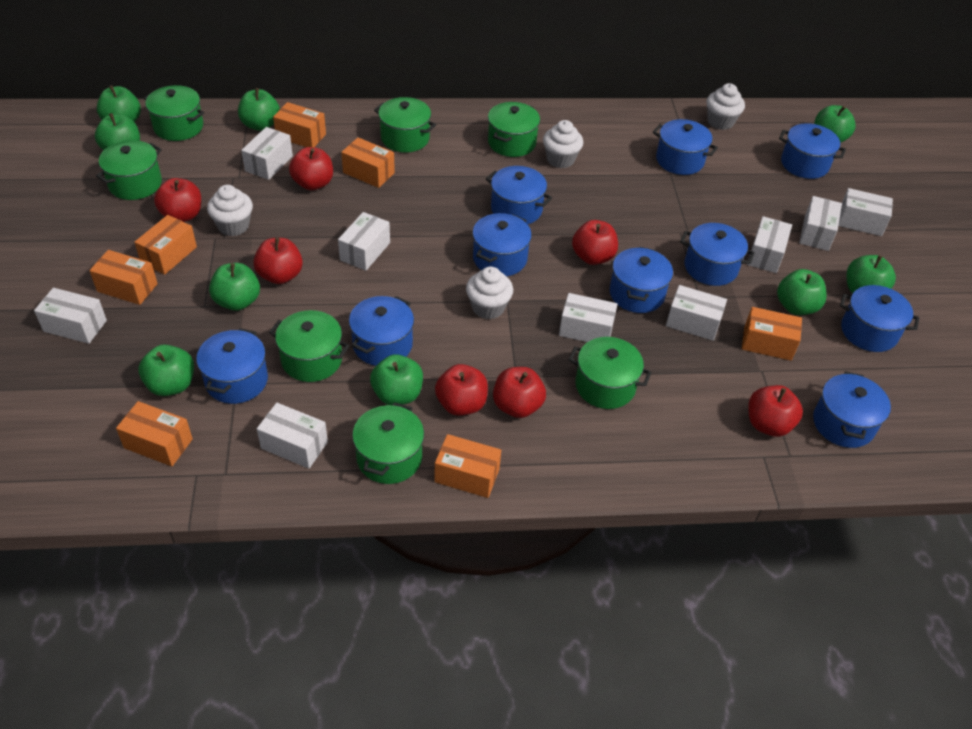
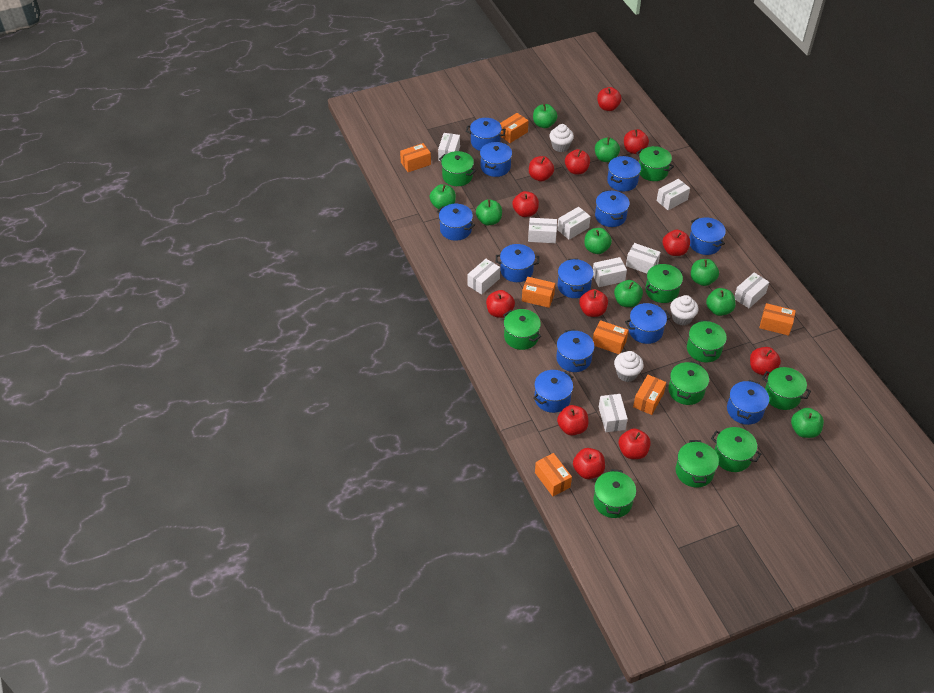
blue pot: 10 -> 12
green pot: 7 -> 10
red apple: 7 -> 12
white cupcake: 4 -> 3

